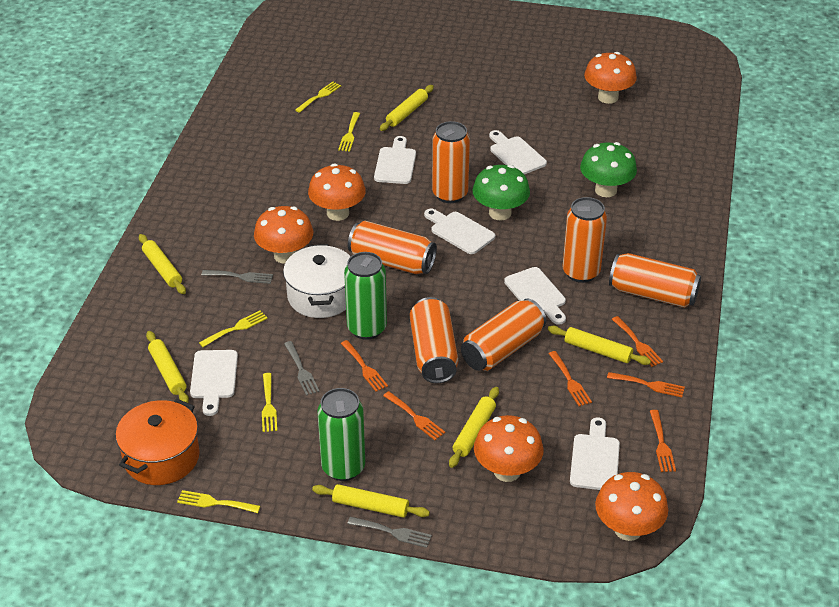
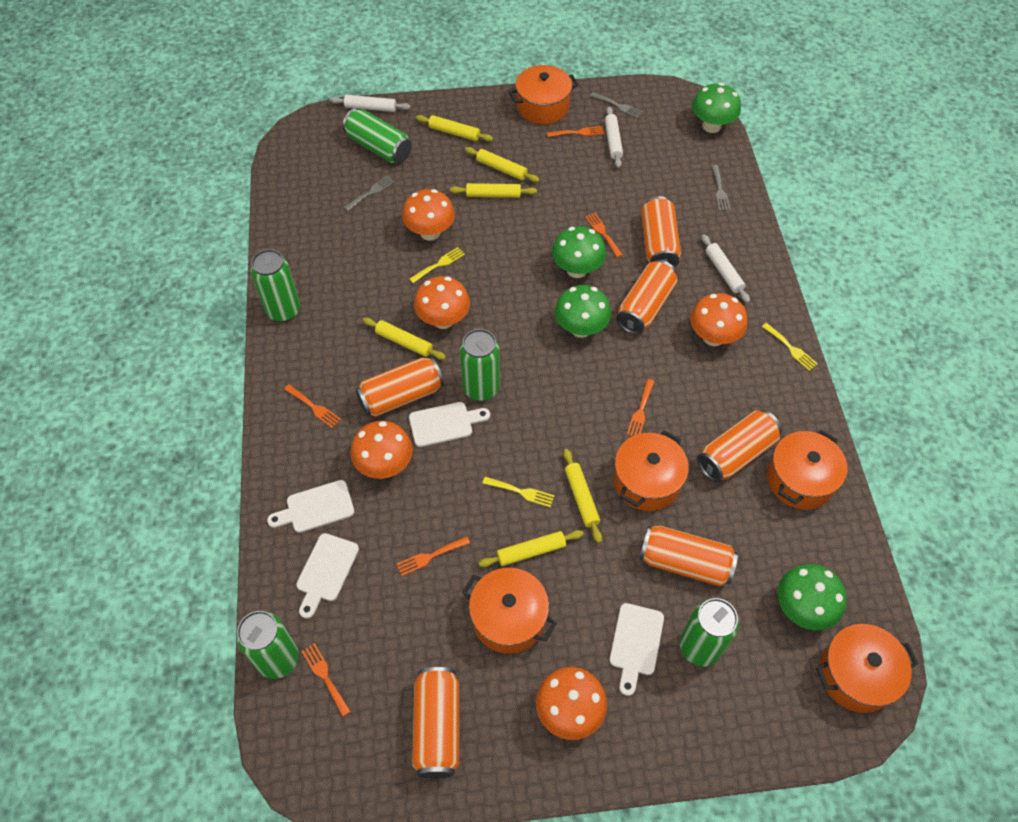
green can: 2 -> 5
green mushroom: 2 -> 4
orange pot: 1 -> 5
white cutting board: 6 -> 4
white pot: 1 -> 0
white rolling pin: 0 -> 3
yellow fork: 5 -> 3

